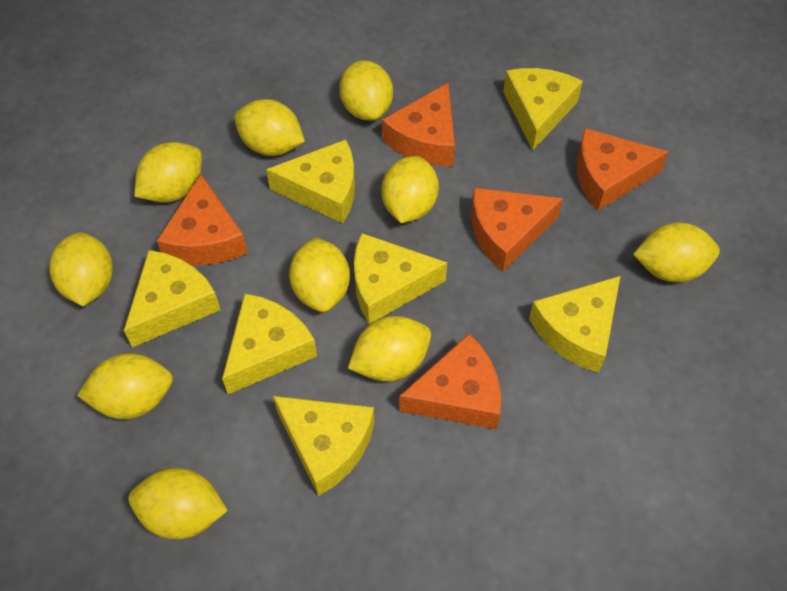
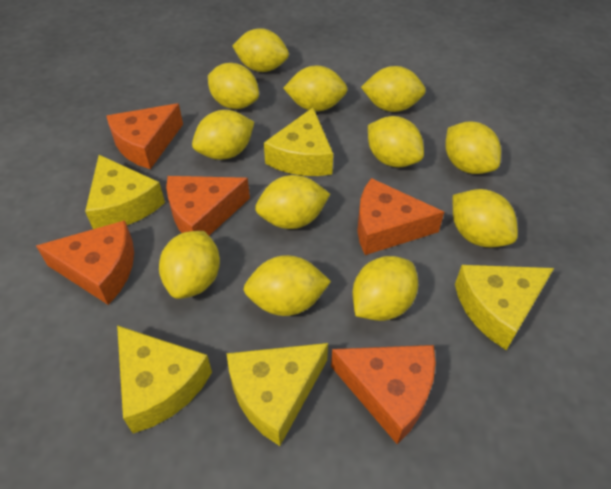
yellow cheese: 7 -> 5
yellow lemon: 10 -> 12

